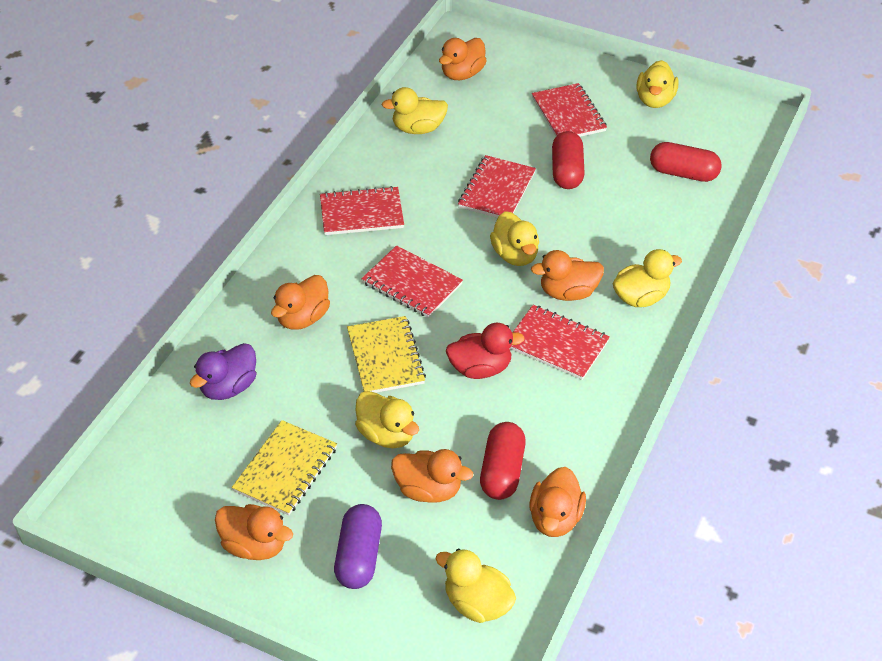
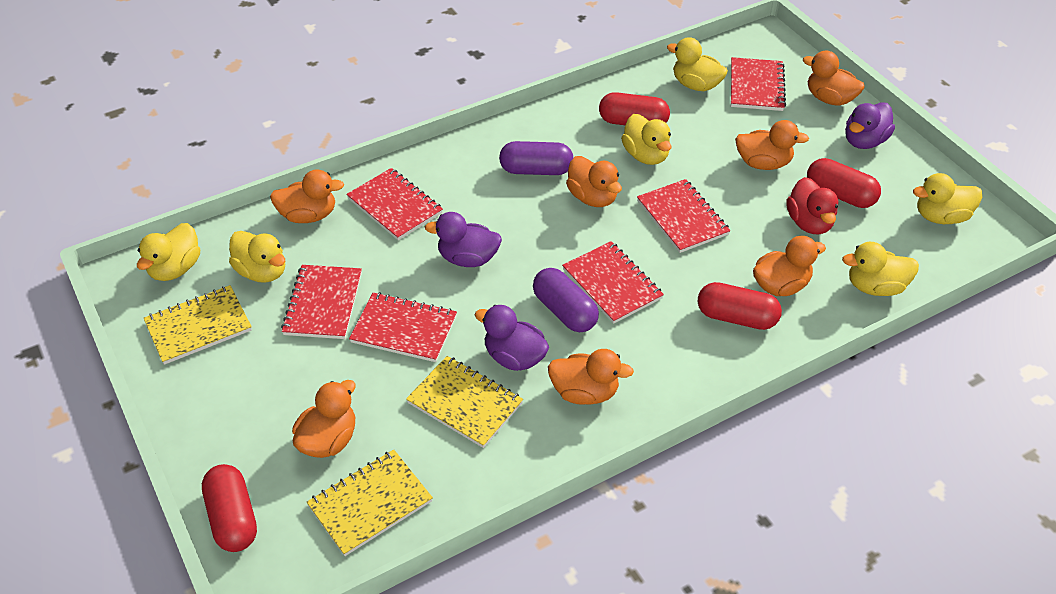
orange duck: 6 -> 7
purple capsule: 1 -> 2
purple duck: 1 -> 3
red capsule: 3 -> 4
red notebook: 5 -> 6
yellow notebook: 2 -> 3

